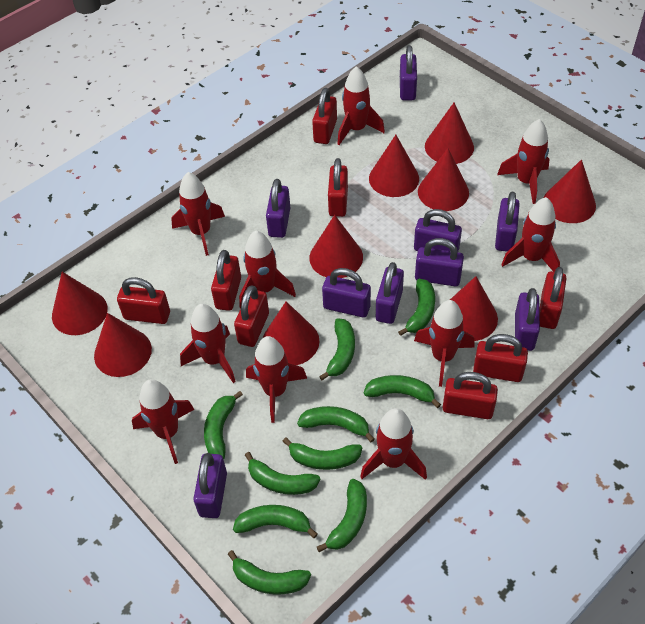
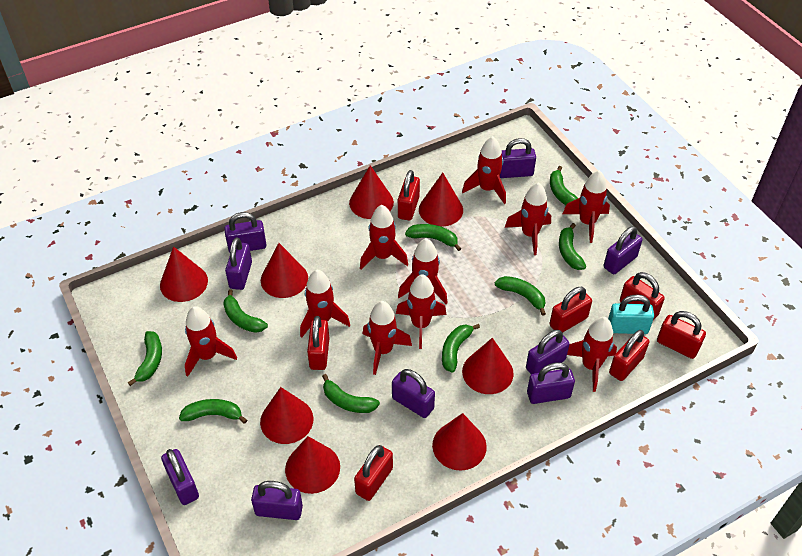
green banana: 10 -> 9
red cone: 9 -> 8
red padlock: 8 -> 7
turquoise padlock: 0 -> 1

